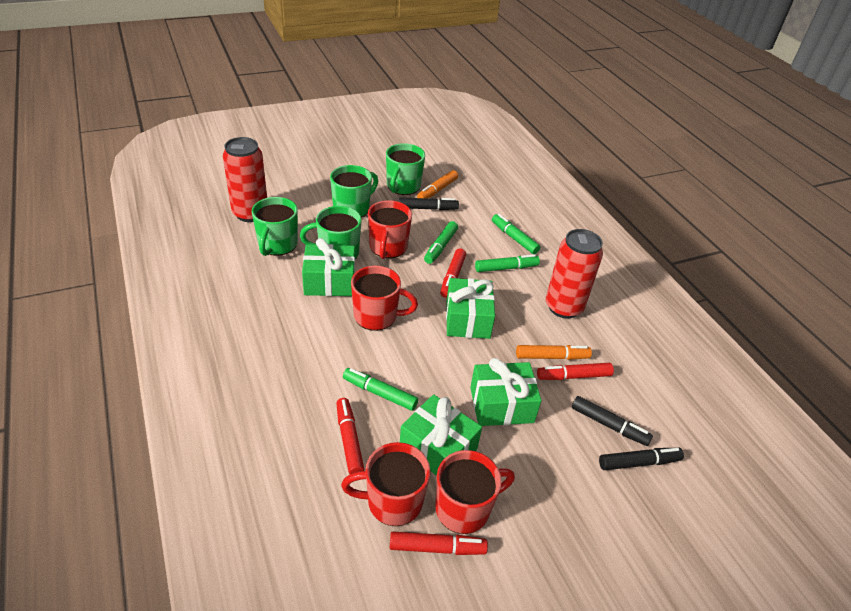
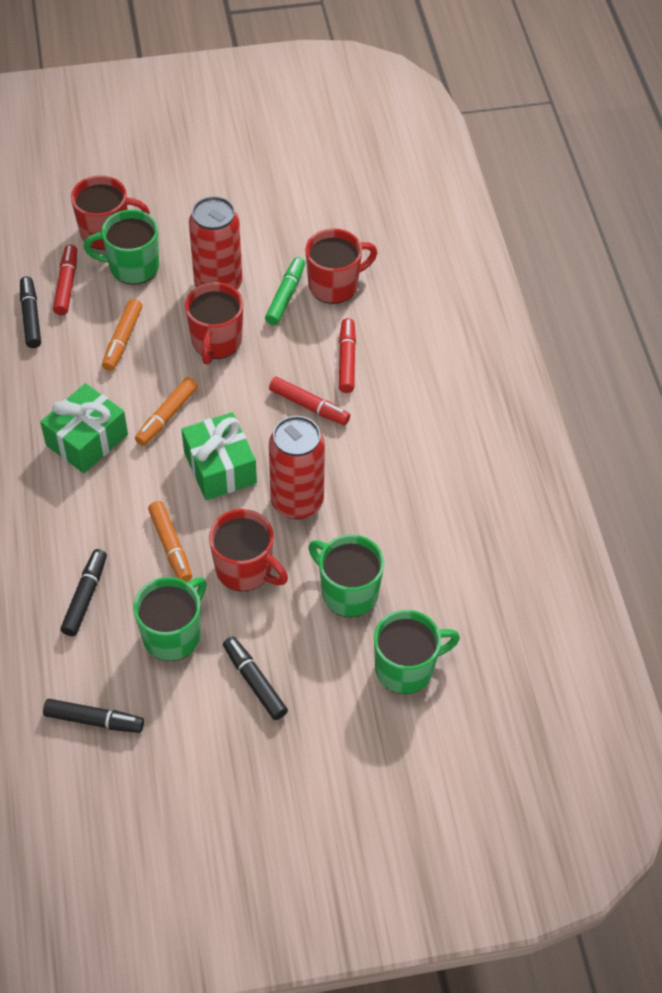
black marker: 3 -> 4
green gift: 4 -> 2
green marker: 4 -> 1
orange marker: 2 -> 3
red marker: 4 -> 3

